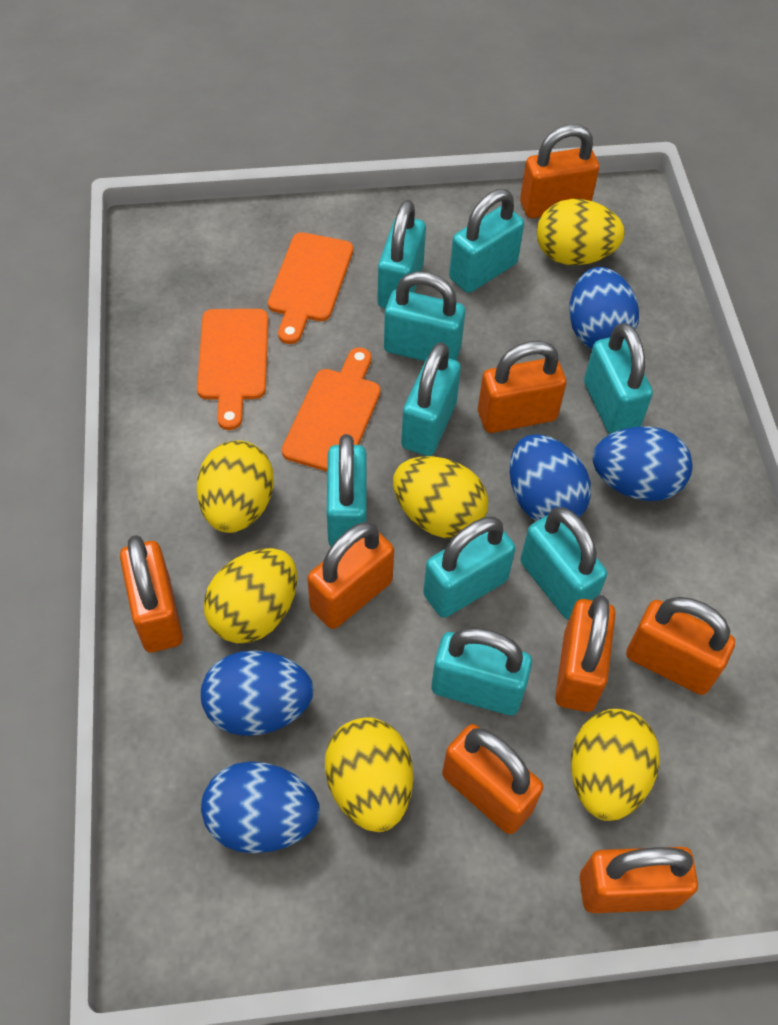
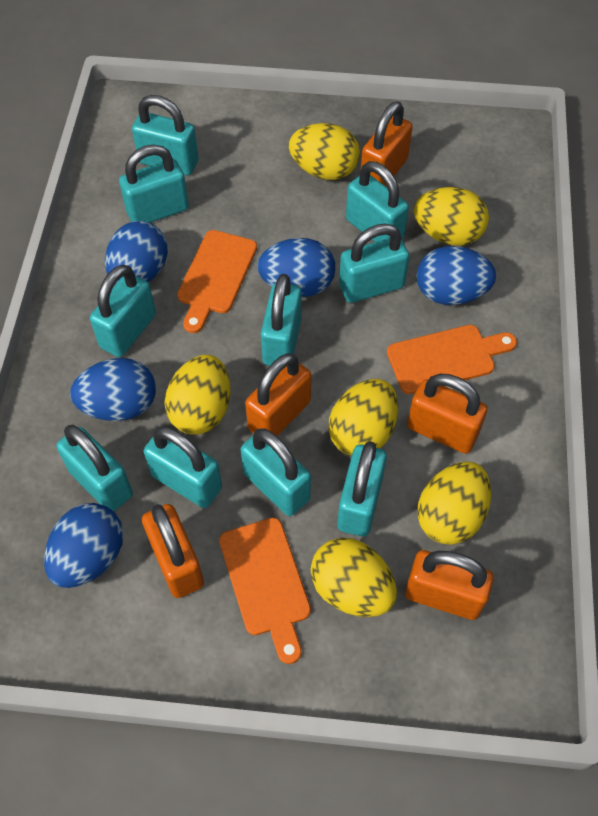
orange padlock: 8 -> 5
turquoise padlock: 9 -> 10

